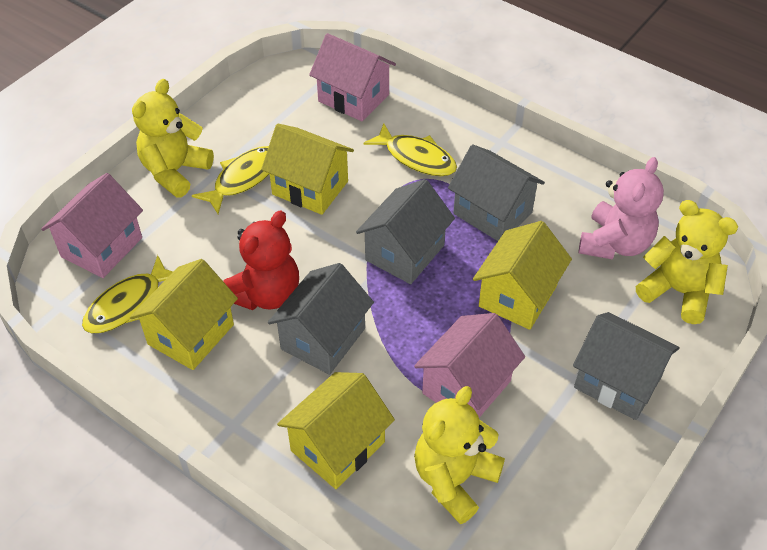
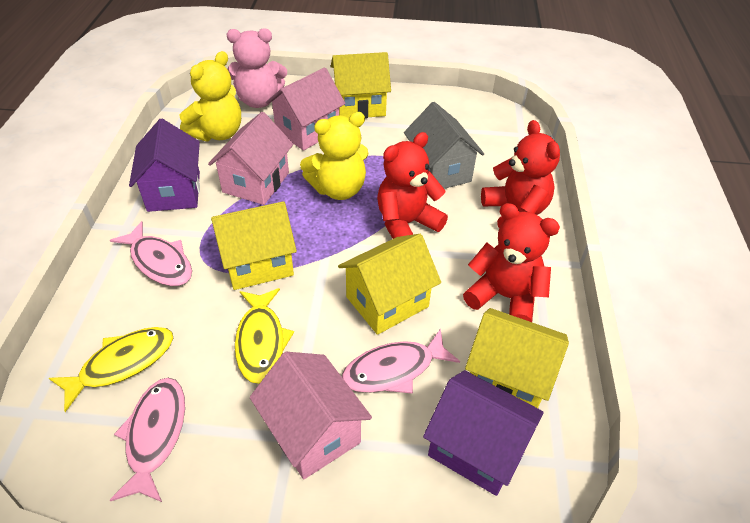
grey house: 4 -> 1
pink fish: 0 -> 3
purple house: 0 -> 2
red teddy bear: 1 -> 3
yellow fish: 3 -> 2
yellow teddy bear: 3 -> 2

